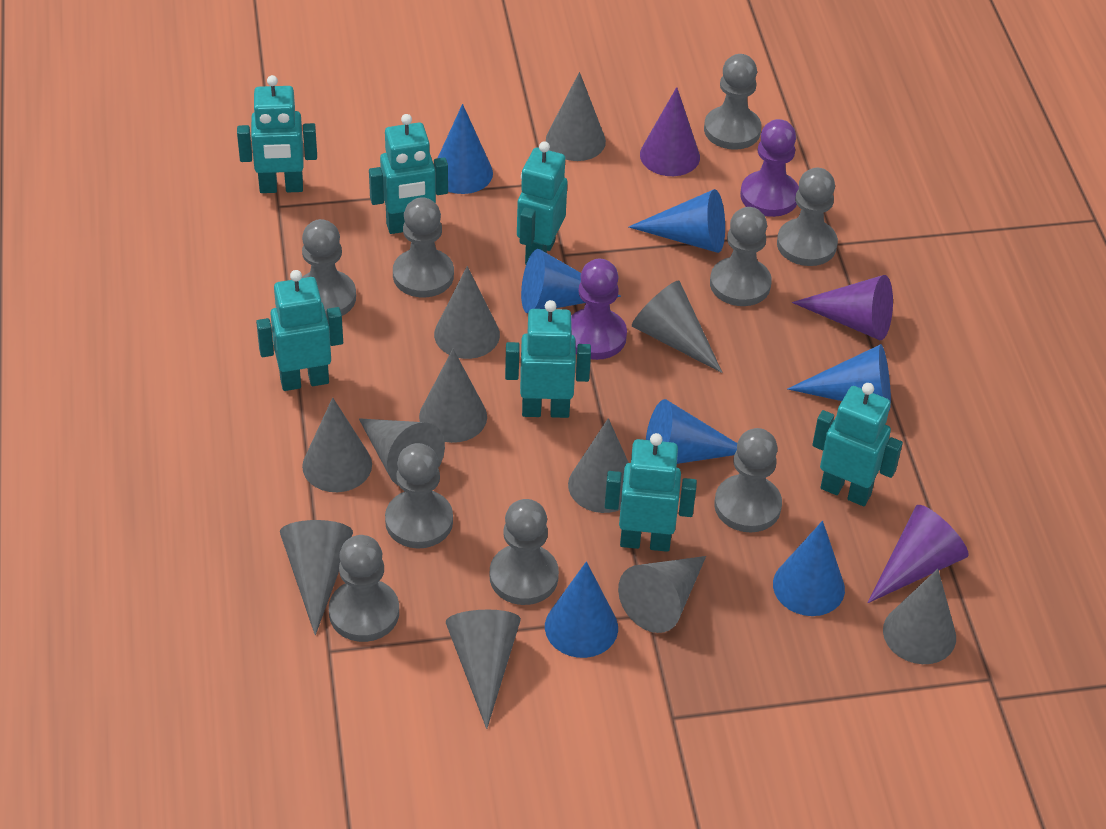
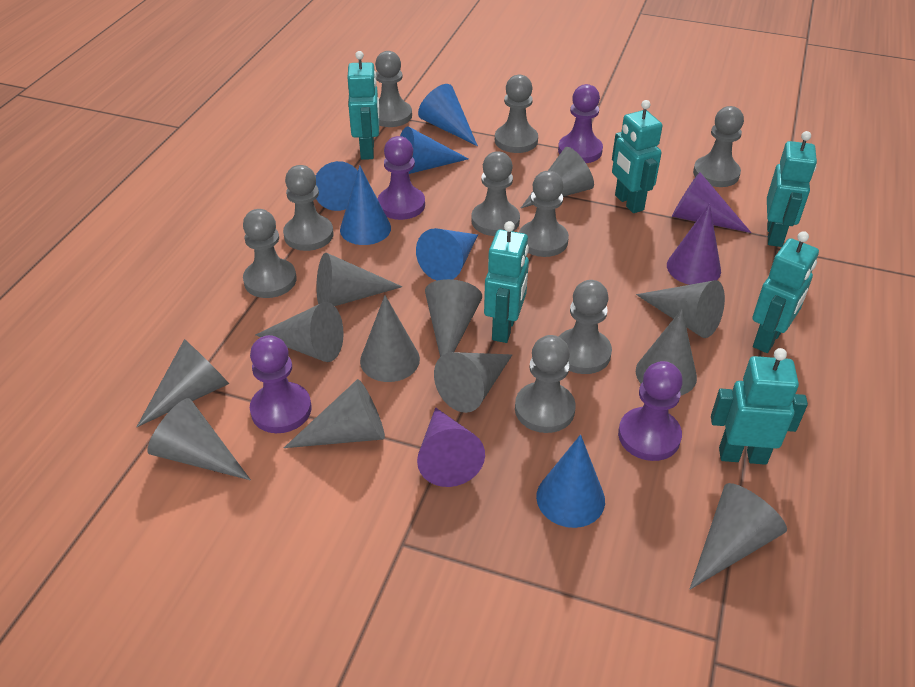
blue cone: 7 -> 6
grey cone: 11 -> 12
purple pawn: 2 -> 4
turquoise robot: 7 -> 6

